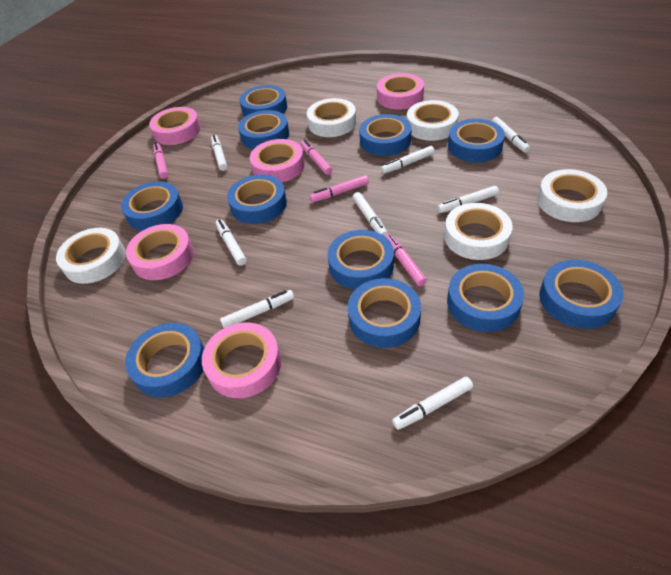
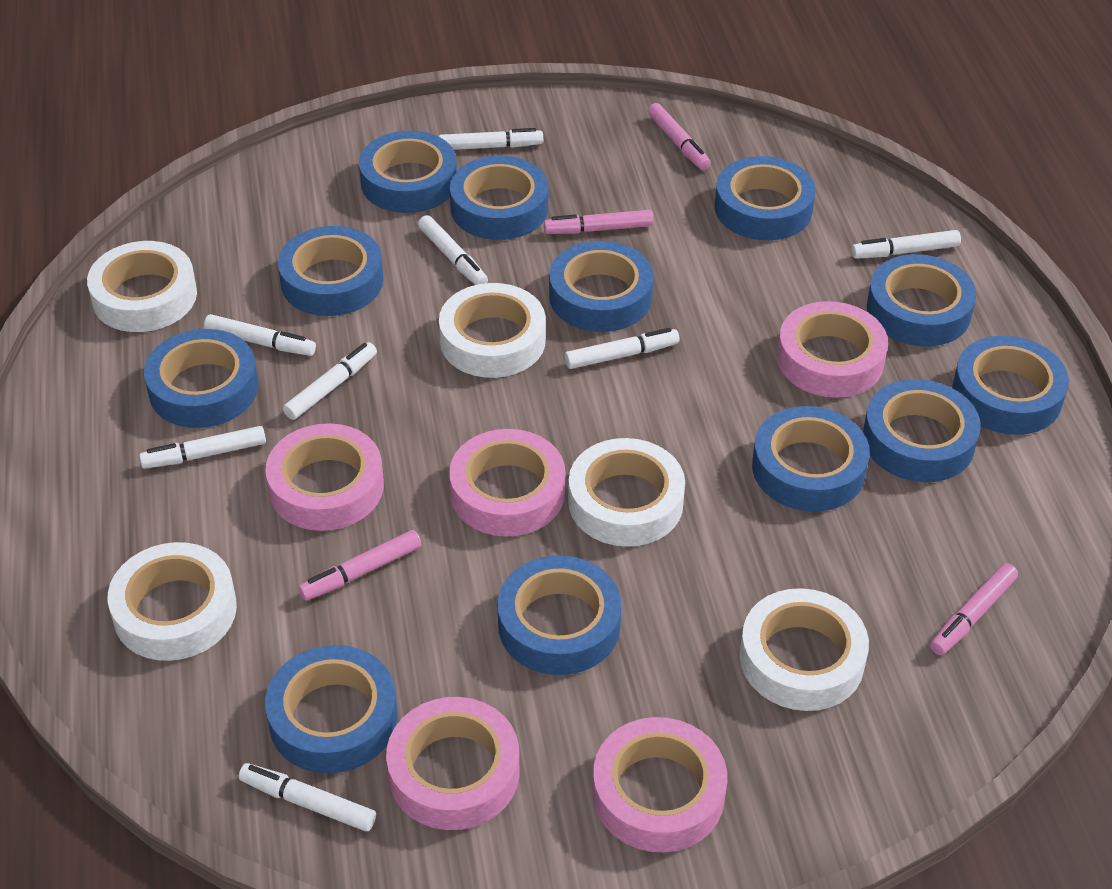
blue tape: 11 -> 12

